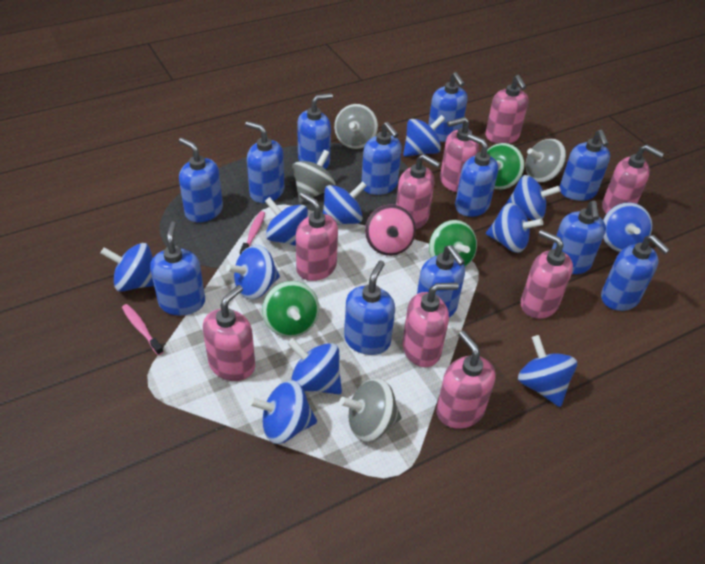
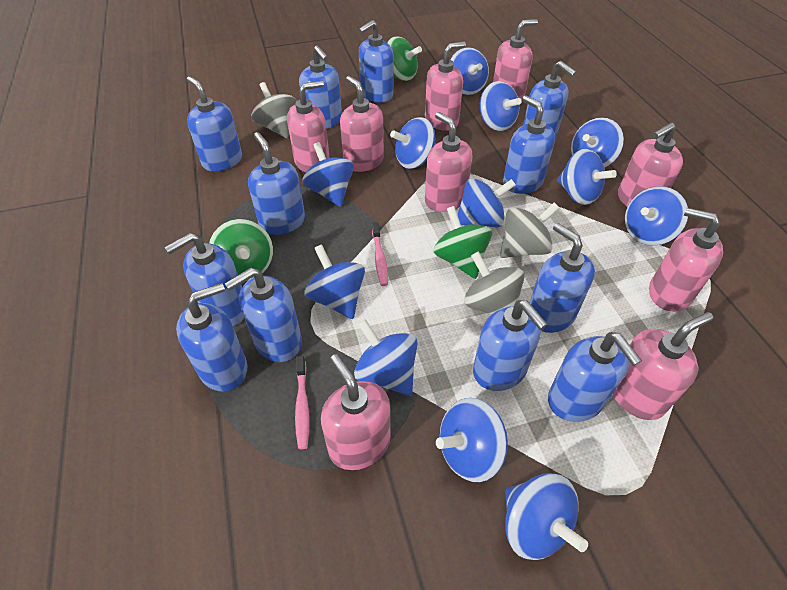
blue spinning top: 11 -> 12
grey spinning top: 4 -> 3
pink spinning top: 1 -> 0

